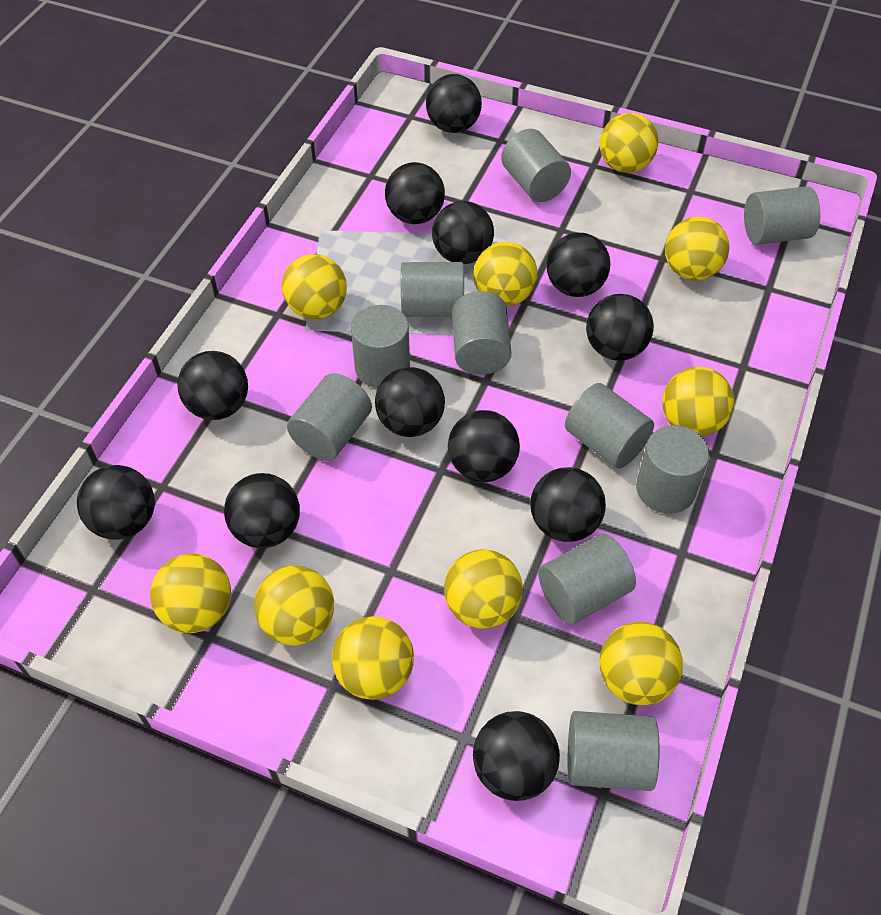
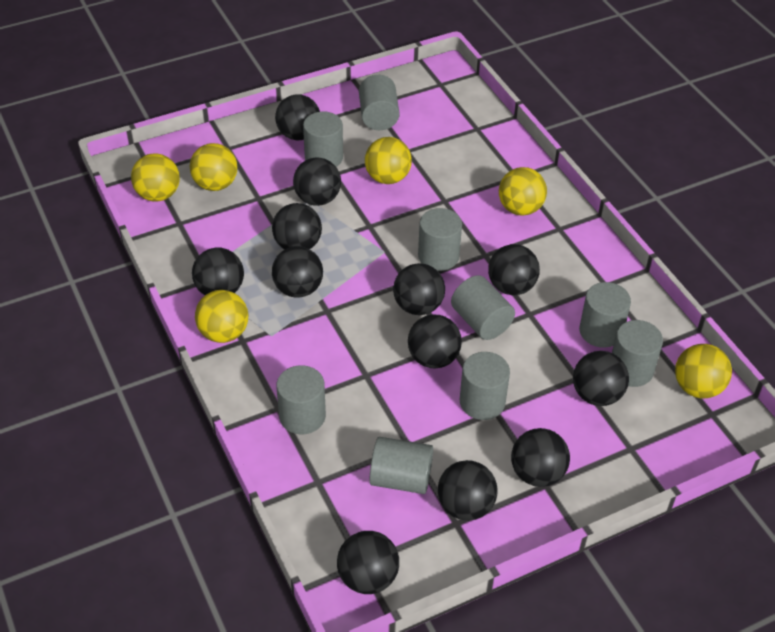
grey cylinder: 10 -> 9
yellow ball: 10 -> 6

